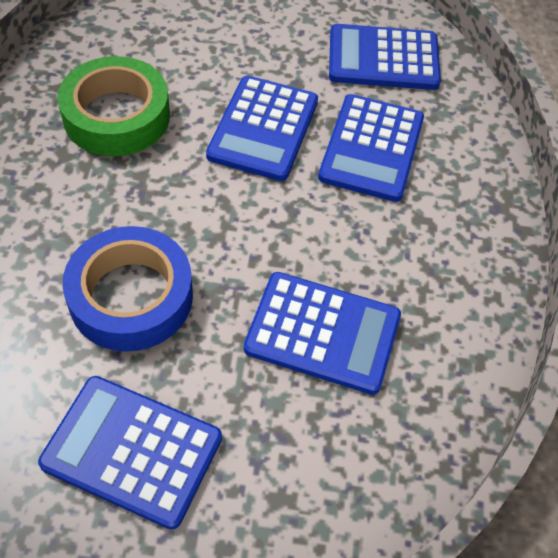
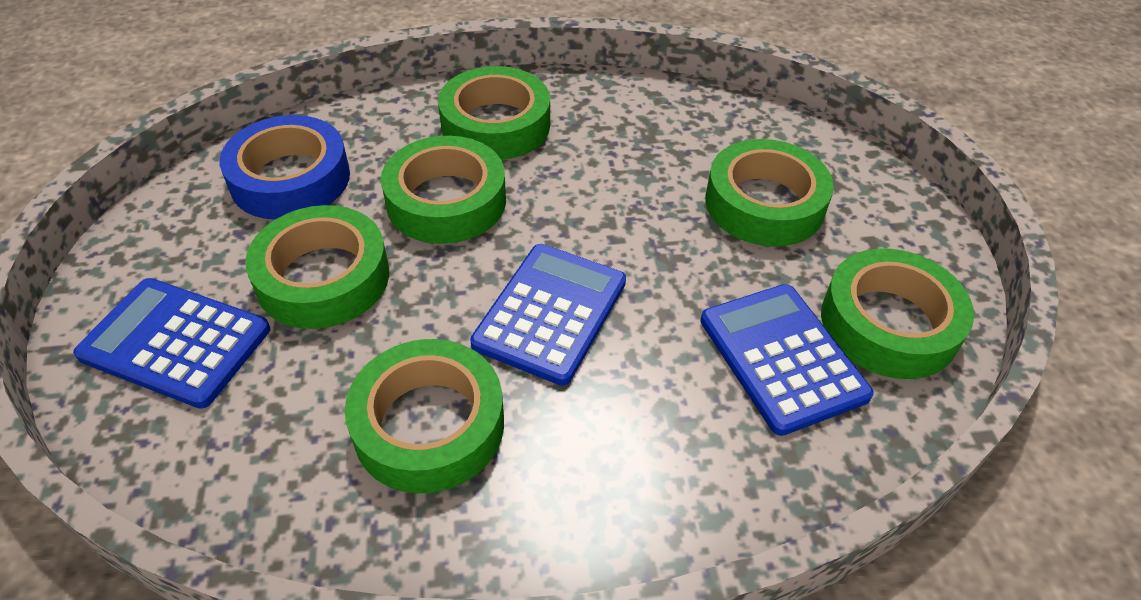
blue calculator: 5 -> 3
green tape: 1 -> 6

